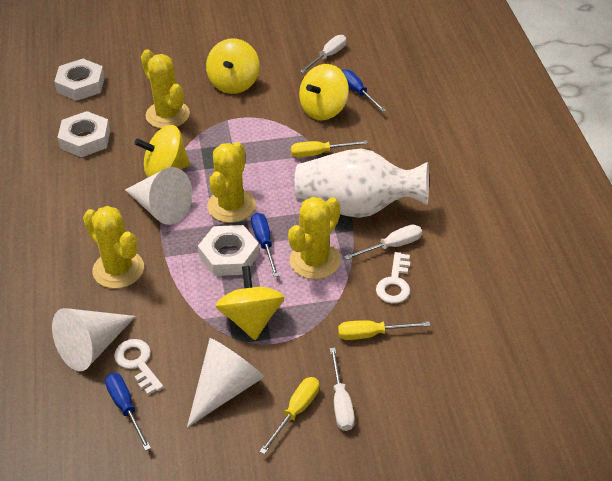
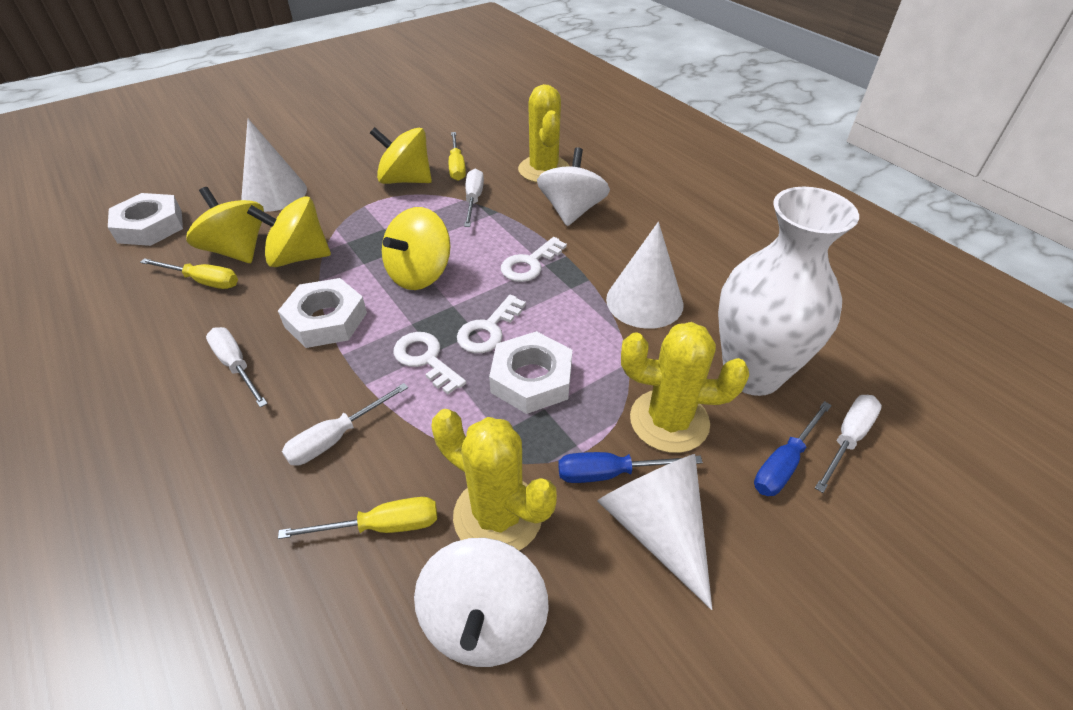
blue screwdriver: 3 -> 2
white key: 2 -> 3
white screwdriver: 3 -> 4
white spinning top: 0 -> 2
yellow cactus: 4 -> 3

